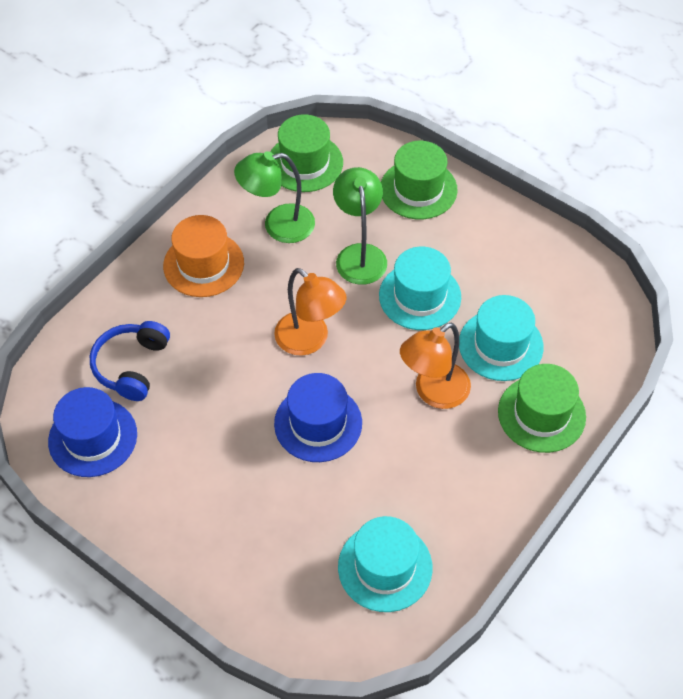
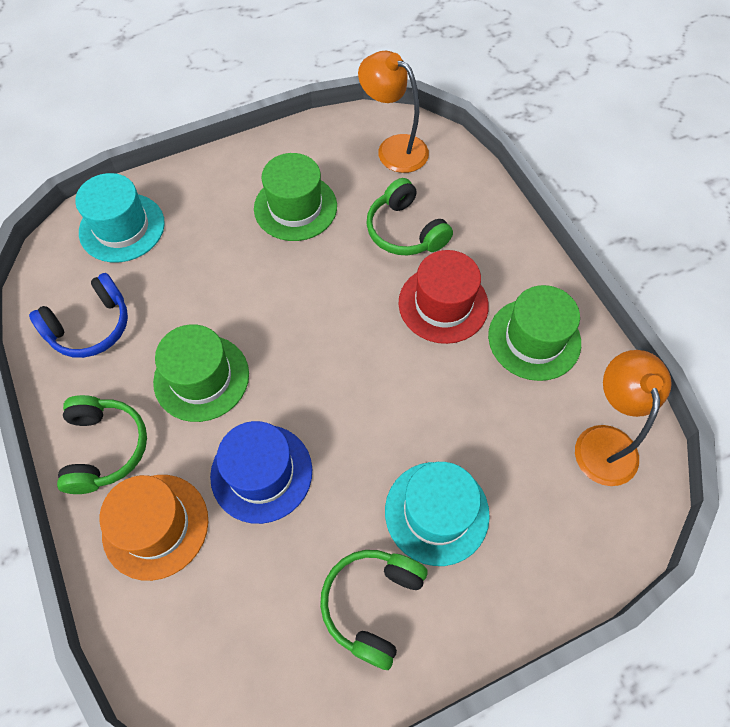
blue hat: 2 -> 1
green headphones: 0 -> 3
green lamp: 2 -> 0
red hat: 0 -> 1
turquoise hat: 3 -> 2

